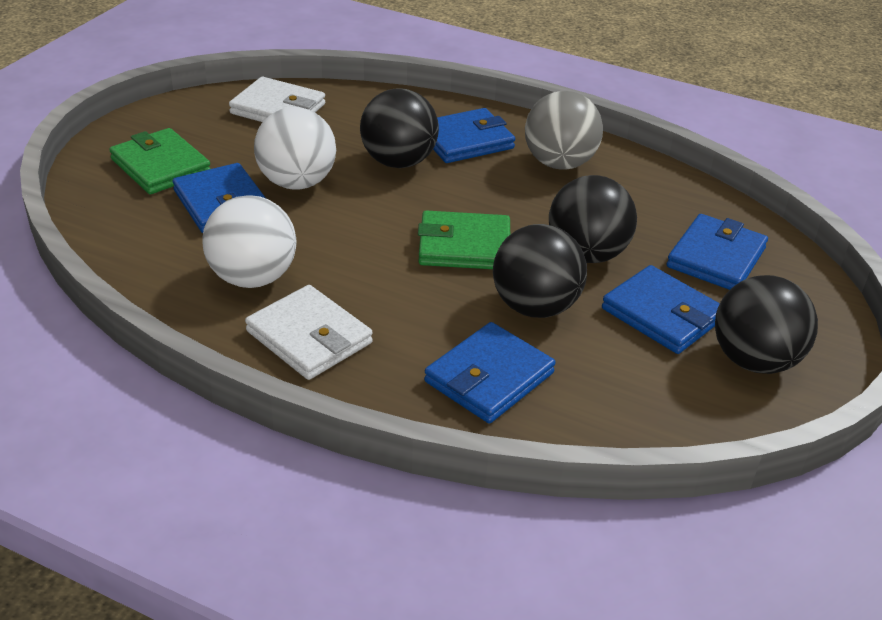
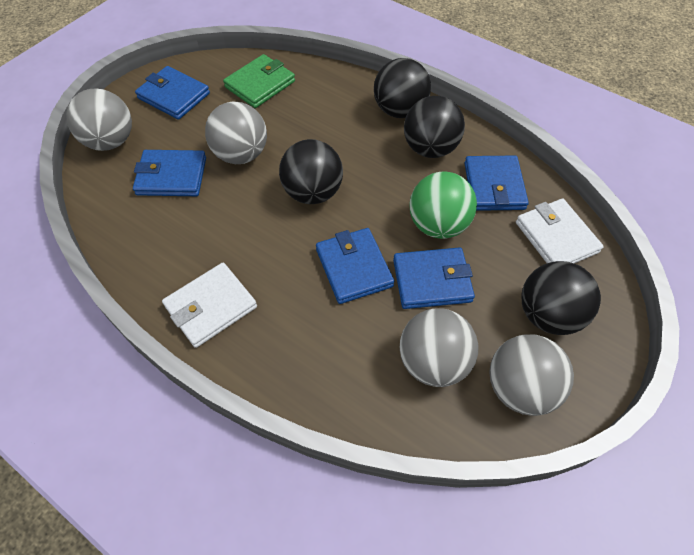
green ball: 0 -> 1
green wallet: 2 -> 1
grey ball: 1 -> 4
white ball: 2 -> 0

